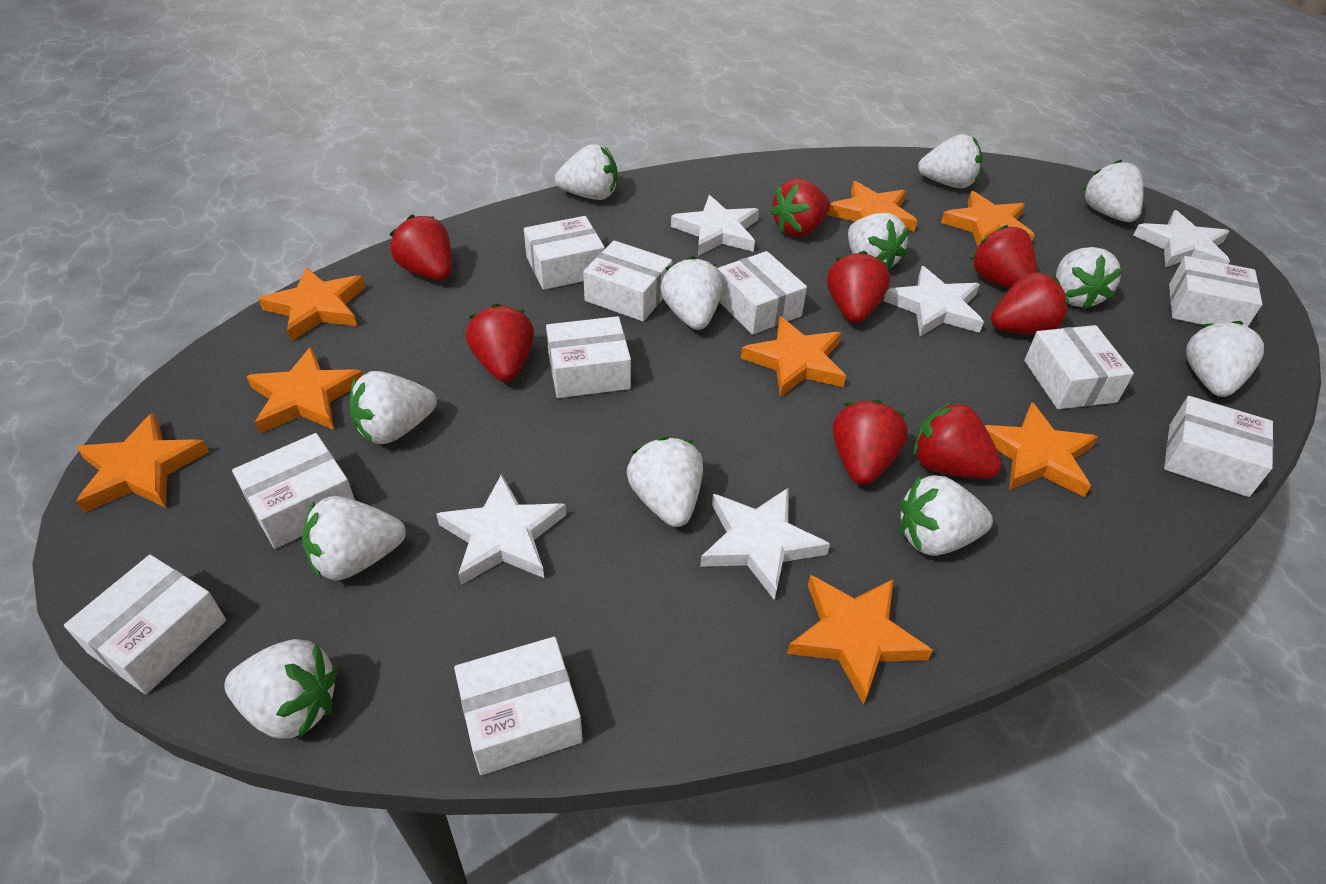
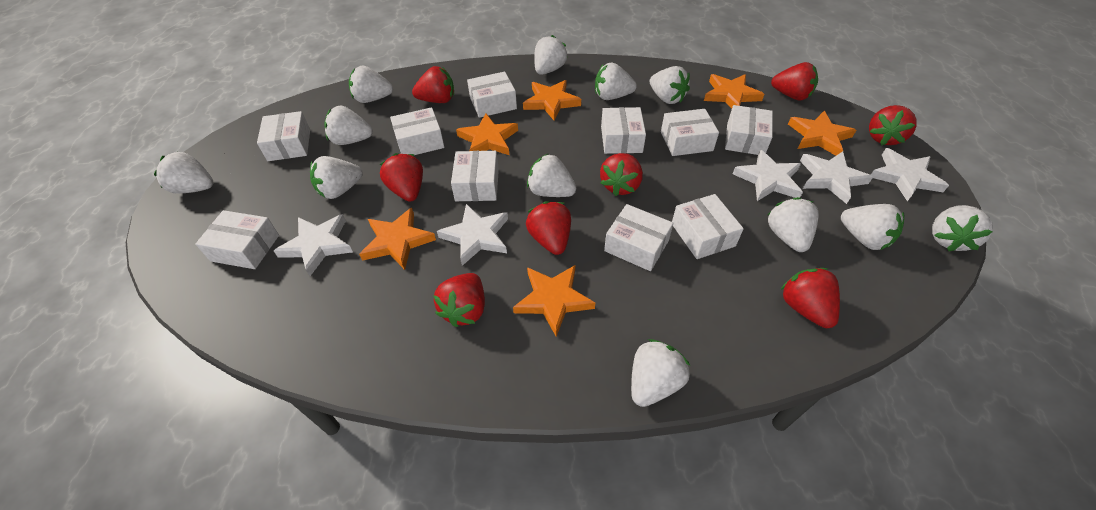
orange star: 8 -> 6

